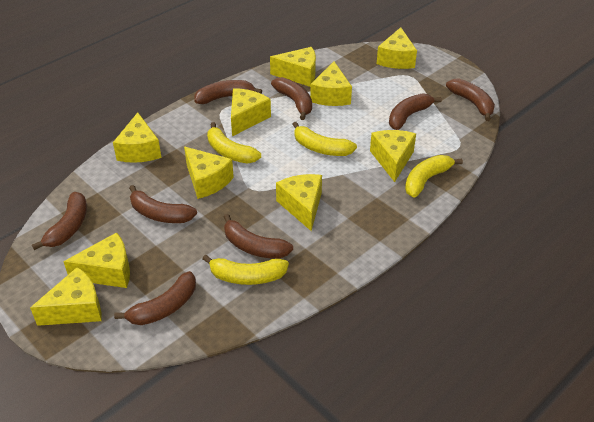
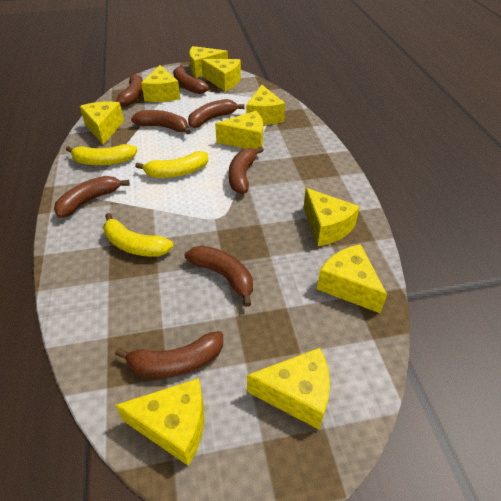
yellow banana: 4 -> 3

